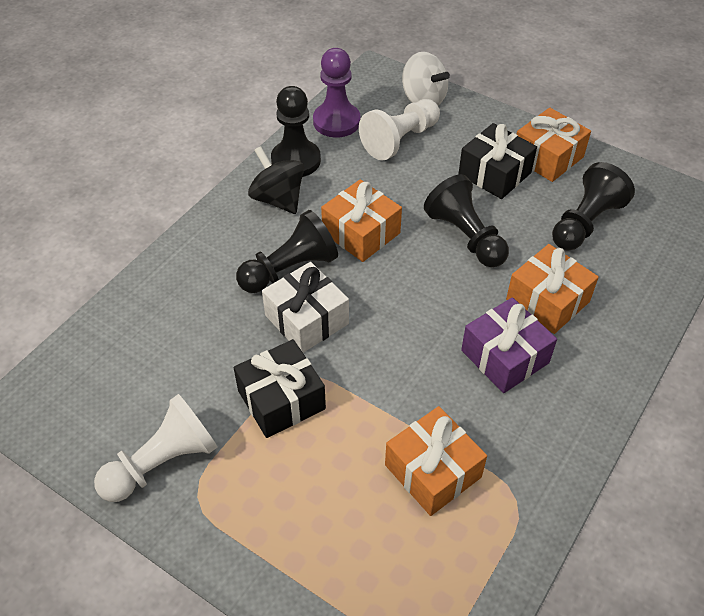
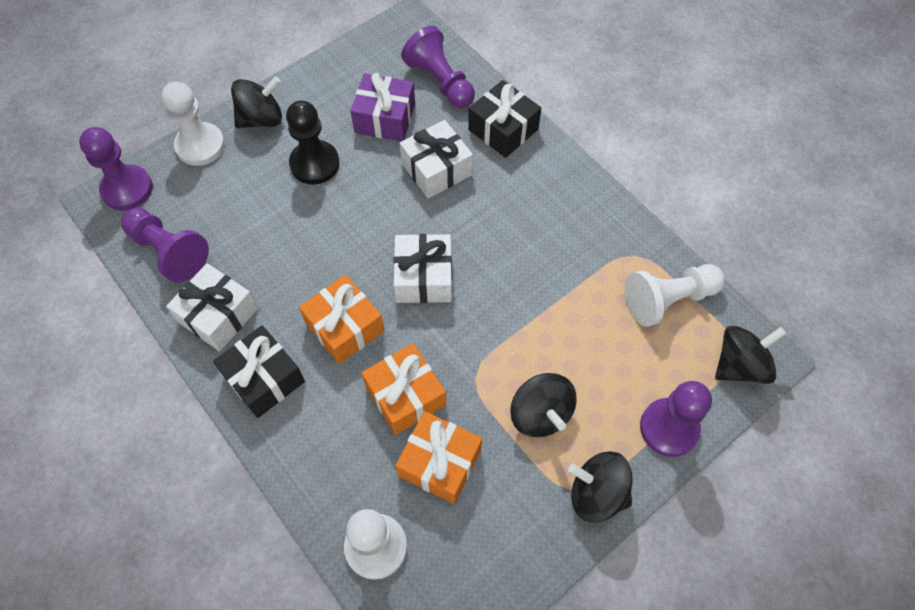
black pawn: 4 -> 1
black spinning top: 1 -> 4
orange gift: 4 -> 3
purple pawn: 1 -> 4
white gift: 1 -> 3
white pawn: 2 -> 3
white spinning top: 1 -> 0

